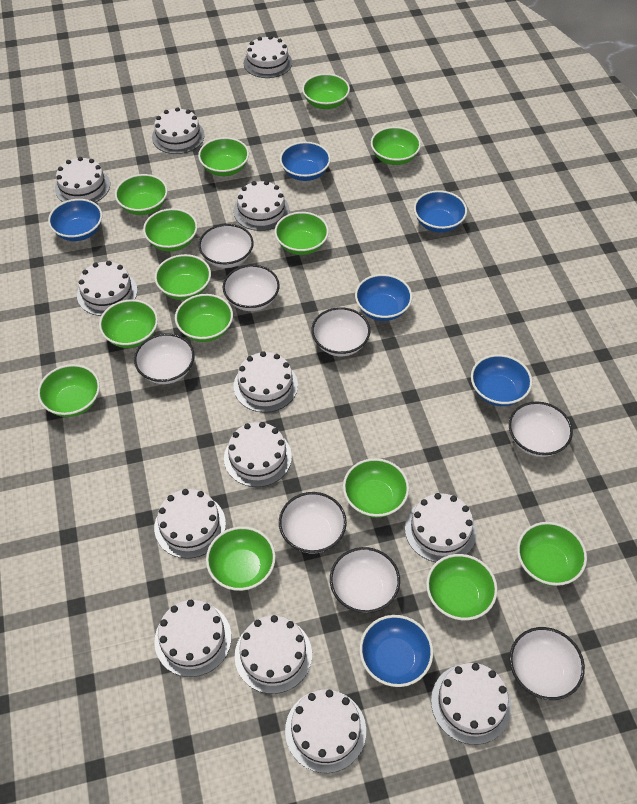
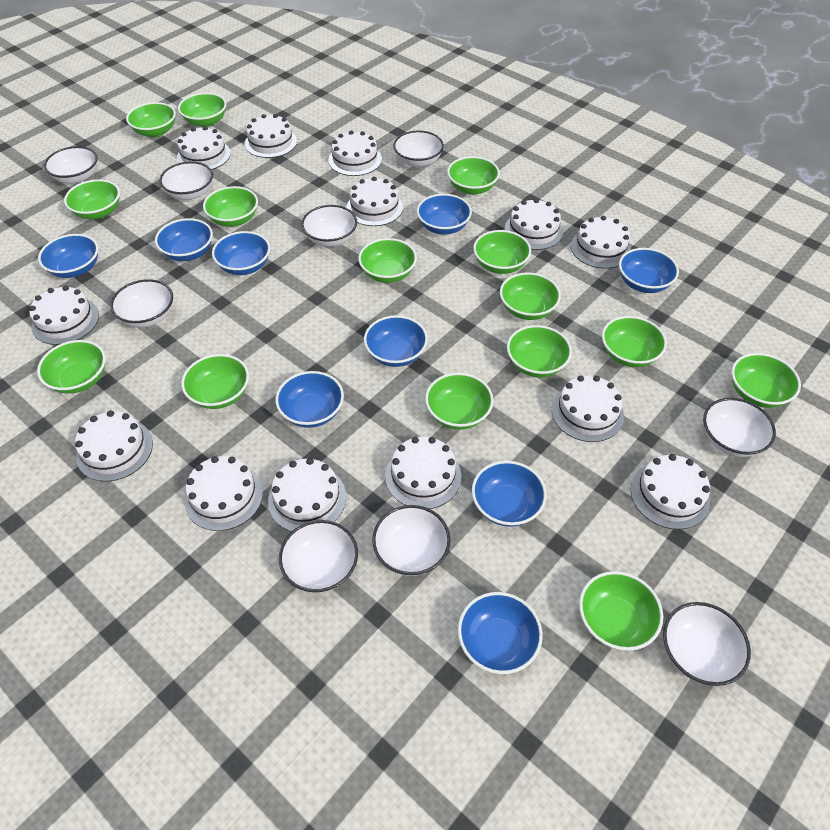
blue bowl: 6 -> 9
green bowl: 14 -> 15
white bowl: 8 -> 9

